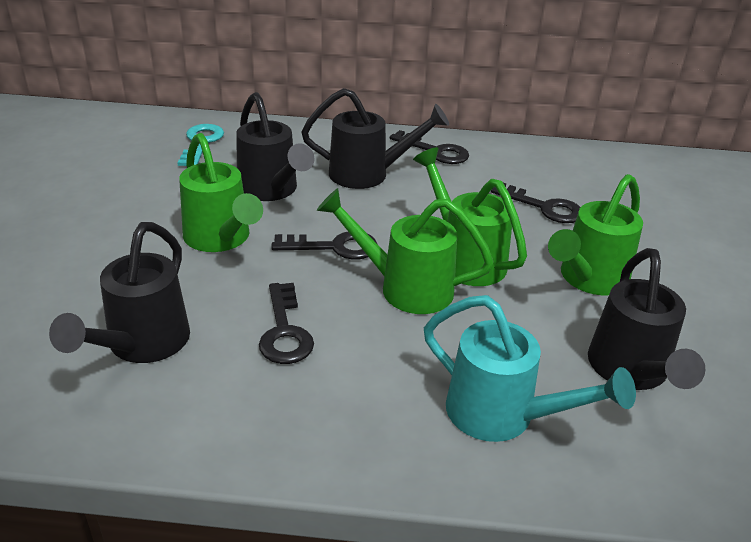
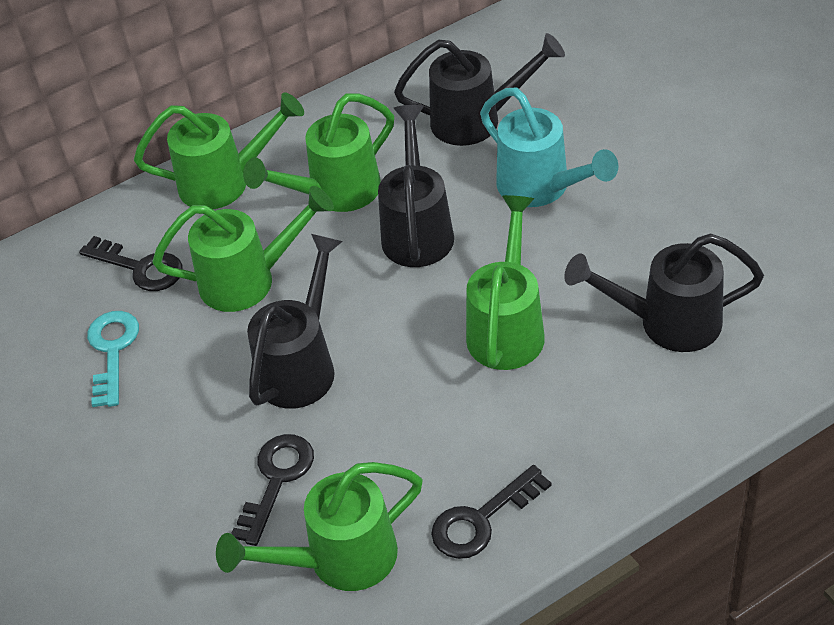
black key: 4 -> 3
green watering can: 4 -> 5

